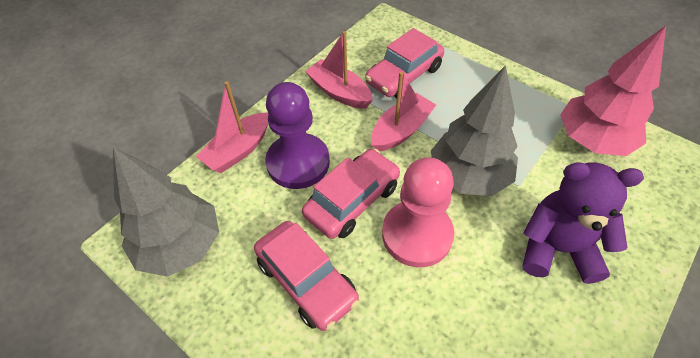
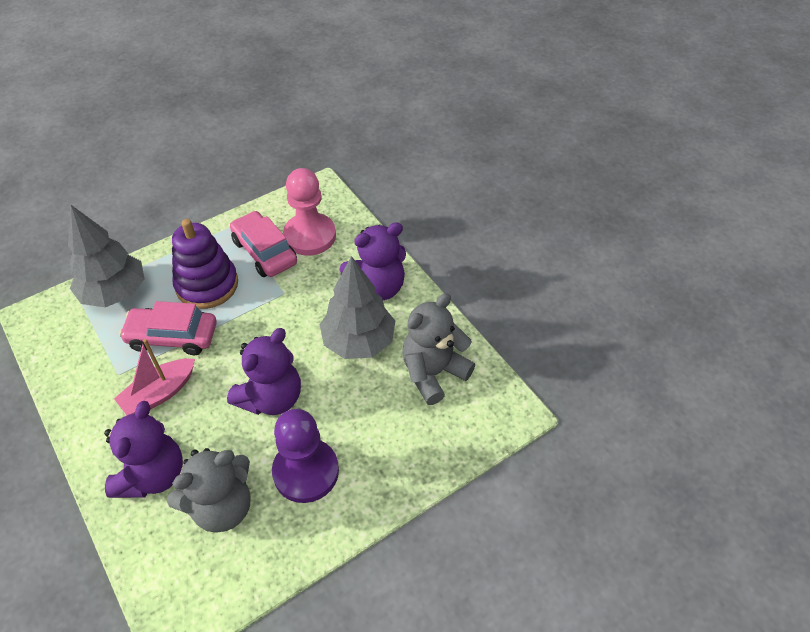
grey teddy bear: 0 -> 2
pink boat: 3 -> 1
pink car: 3 -> 2
pink tree: 1 -> 0
purple stacking toy: 0 -> 1
purple teddy bear: 1 -> 3

